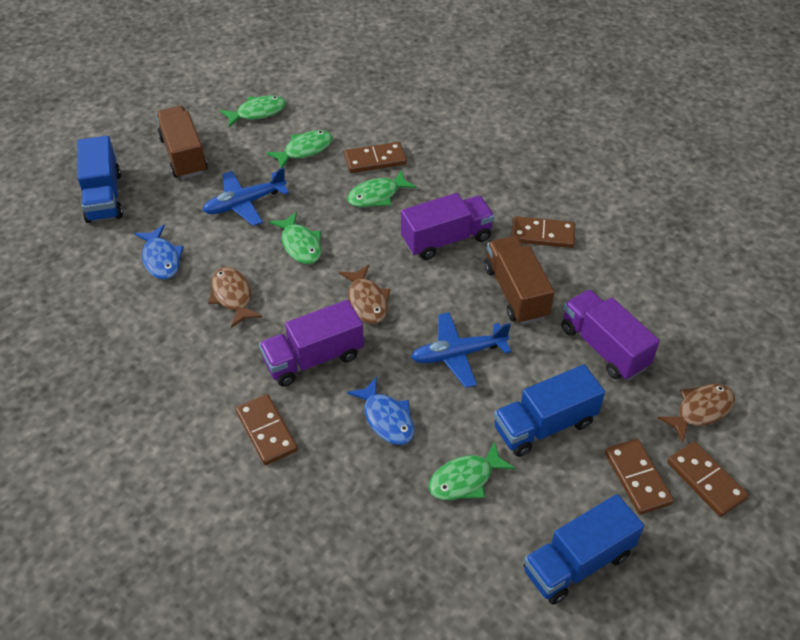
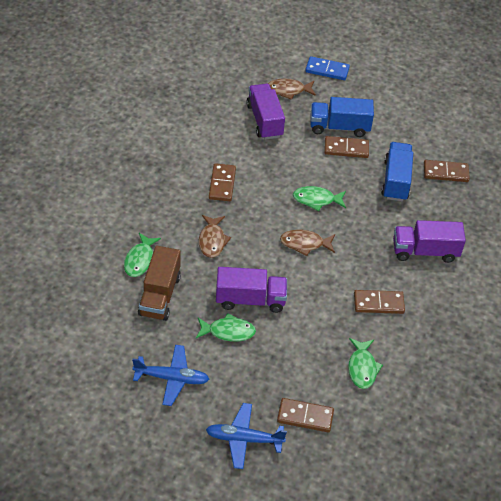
blue domino: 0 -> 1
blue fish: 2 -> 0
blue truck: 3 -> 2
brown truck: 2 -> 1
green fish: 5 -> 4

